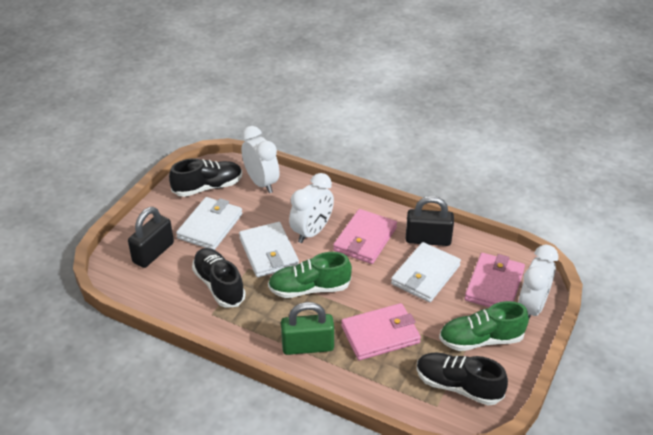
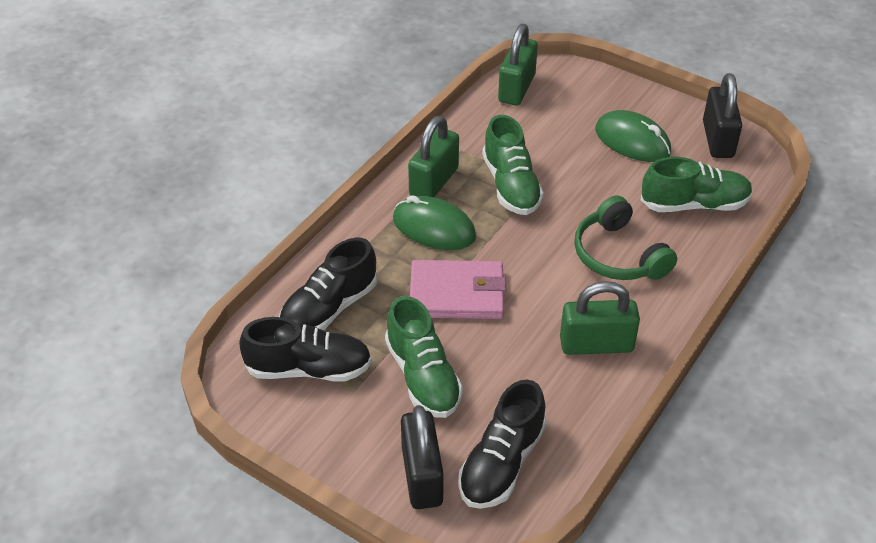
green headphones: 0 -> 1
green mouse: 0 -> 2
green padlock: 1 -> 3
green shoe: 2 -> 3
pink wallet: 3 -> 1
white clock: 3 -> 0
white wallet: 3 -> 0

